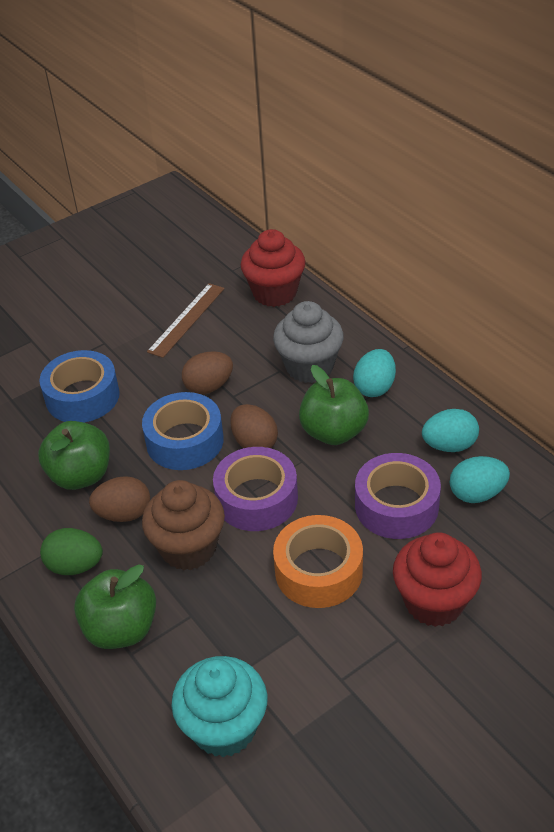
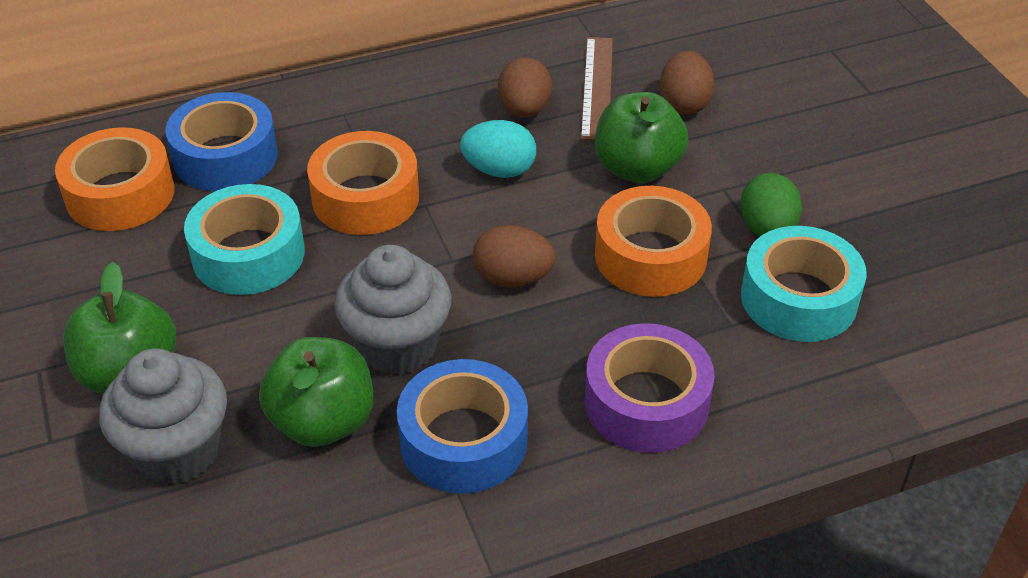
brown cupcake: 1 -> 0
grey cupcake: 1 -> 2
orange tape: 1 -> 3
purple tape: 2 -> 1
red cupcake: 2 -> 0
turquoise cupcake: 1 -> 0
turquoise egg: 3 -> 1
turquoise tape: 0 -> 2

